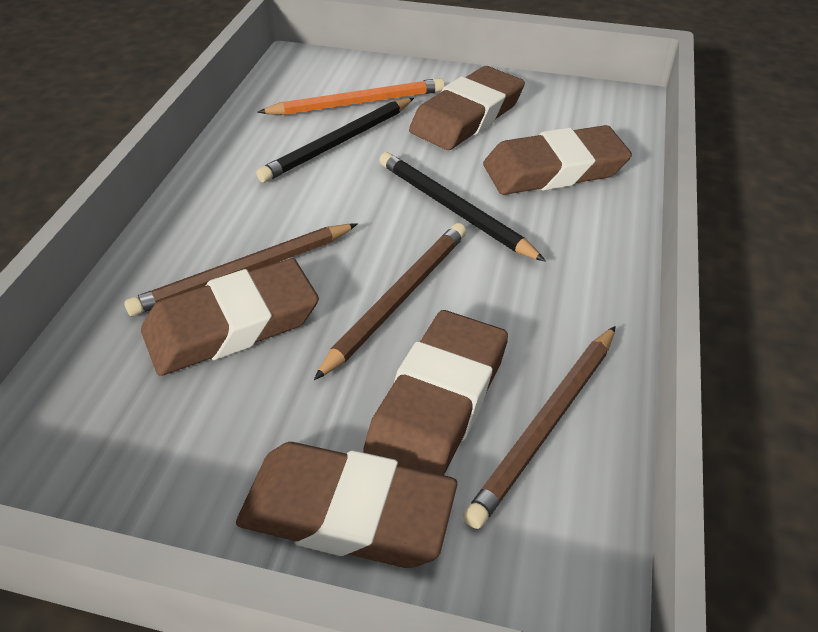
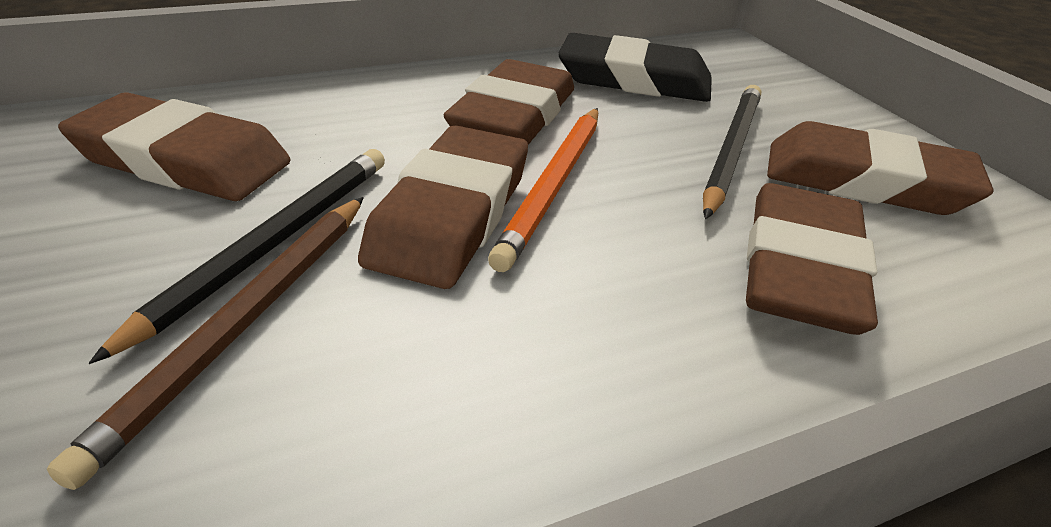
black eraser: 0 -> 1
brown pencil: 3 -> 1

